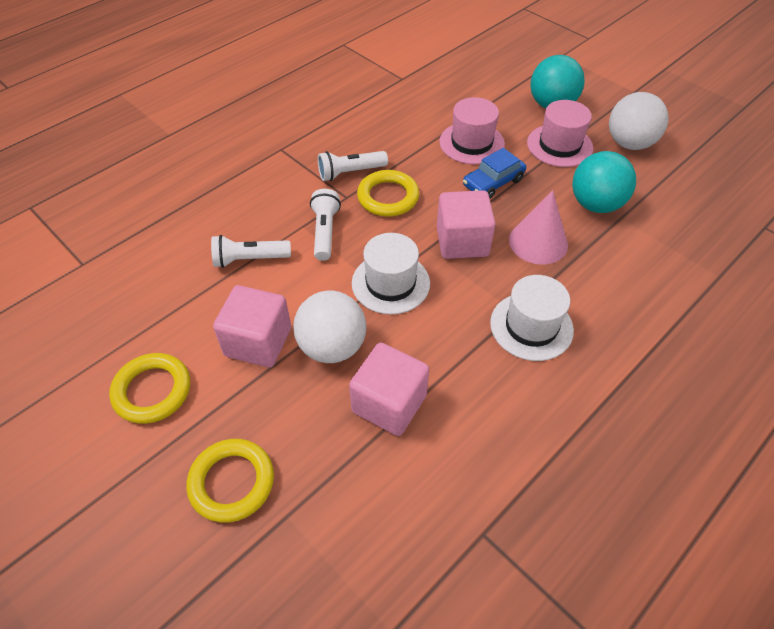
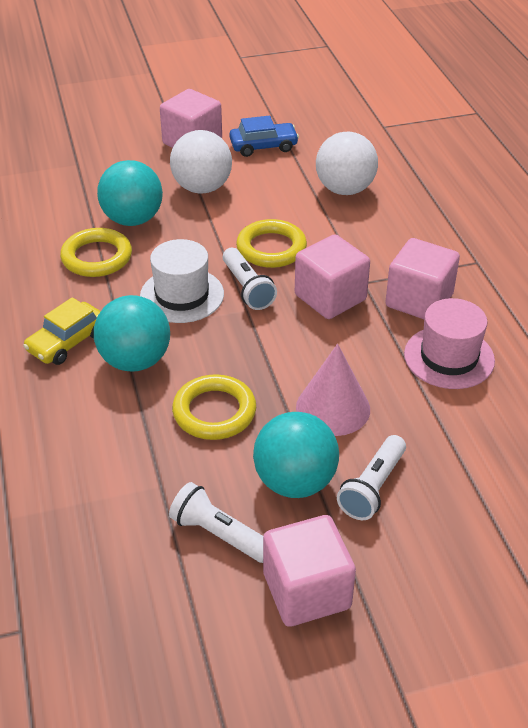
pink cube: 3 -> 4
pink hat: 2 -> 1
turquoise ball: 2 -> 3
white hat: 2 -> 1
yellow car: 0 -> 1

